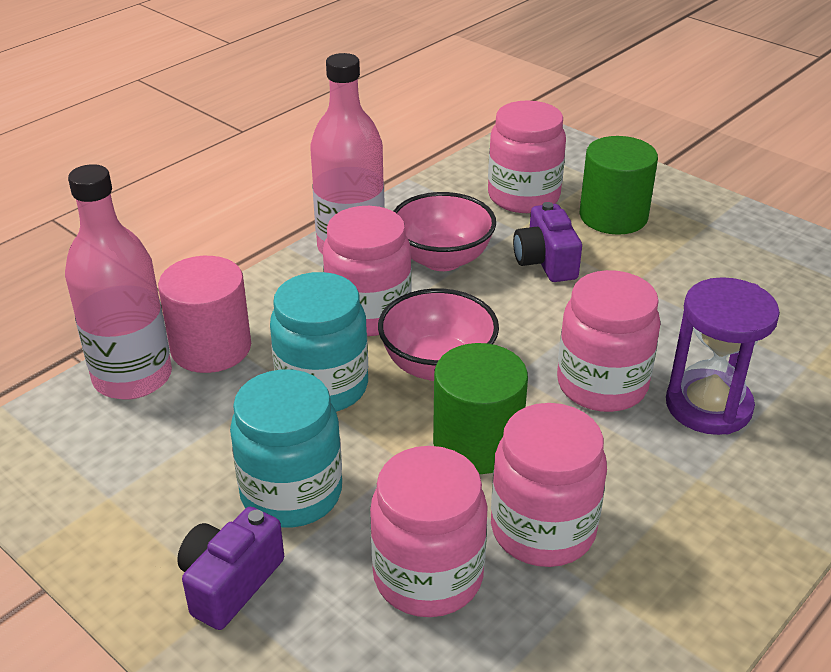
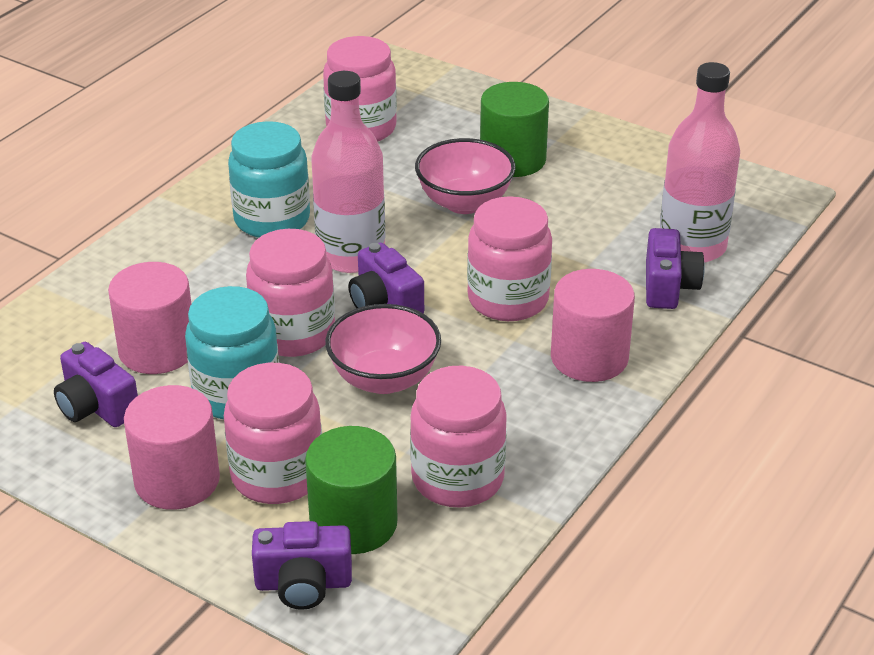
pink cylinder: 1 -> 3
purple camera: 2 -> 4
purple hourglass: 1 -> 0

